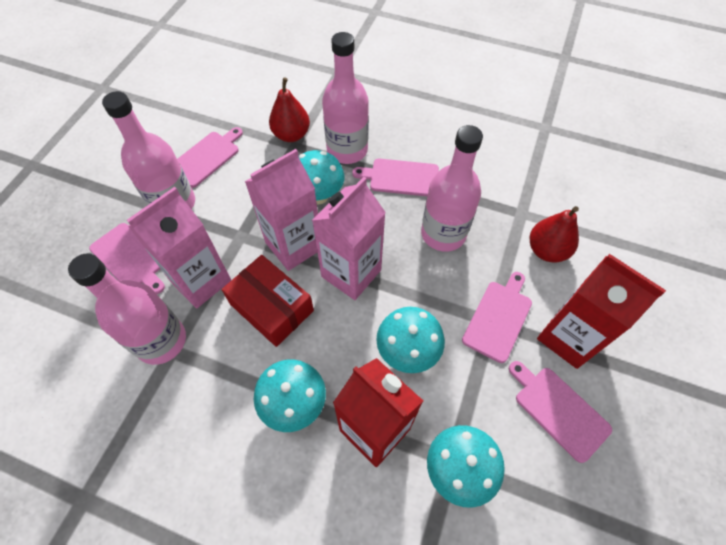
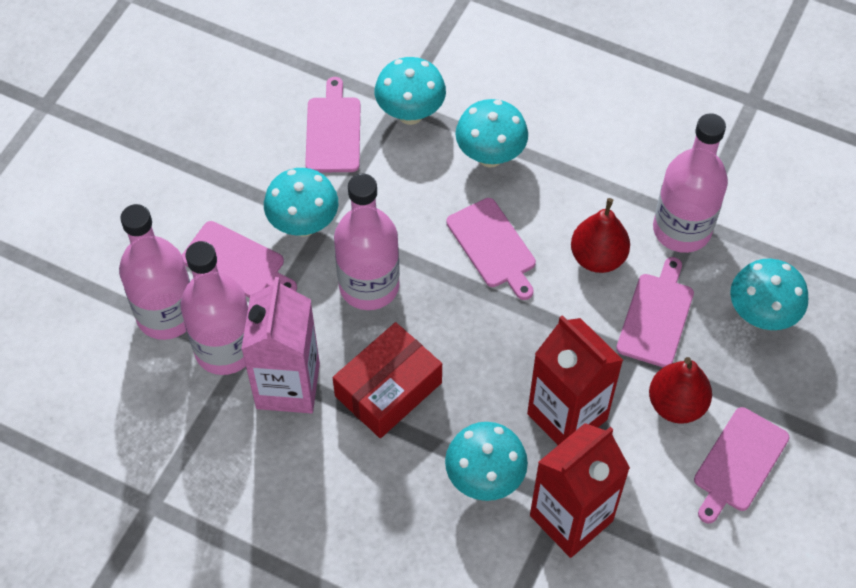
pink carton: 3 -> 1
turquoise mushroom: 4 -> 5

